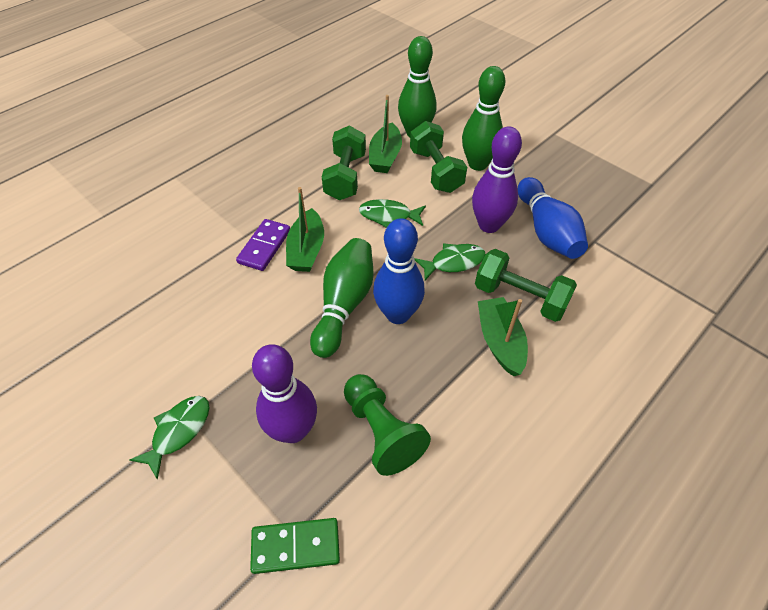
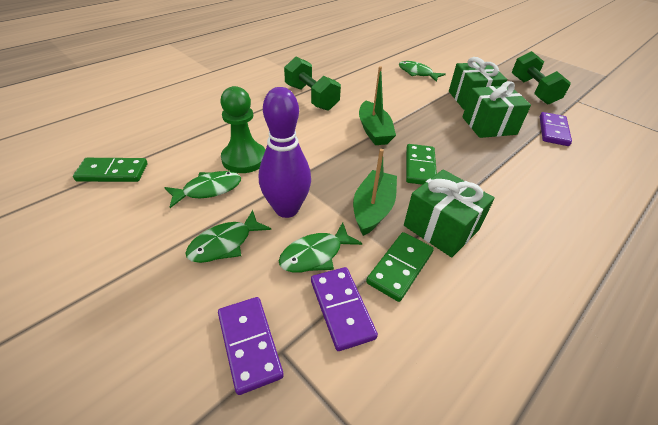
blue bowling pin: 2 -> 0
green boat: 3 -> 2
green bowling pin: 3 -> 0
green domino: 1 -> 3
green dumbbell: 3 -> 2
green fish: 3 -> 4
green gift: 0 -> 3
purple bowling pin: 2 -> 1
purple domino: 1 -> 3

